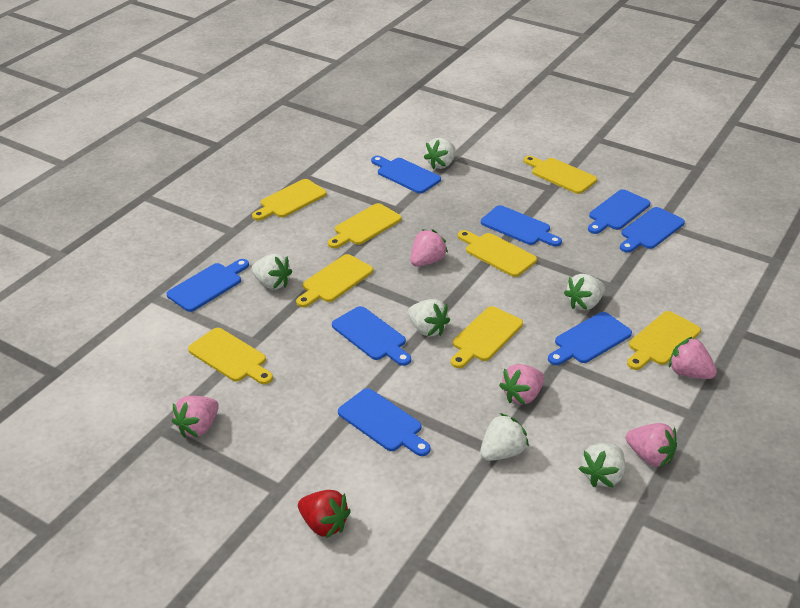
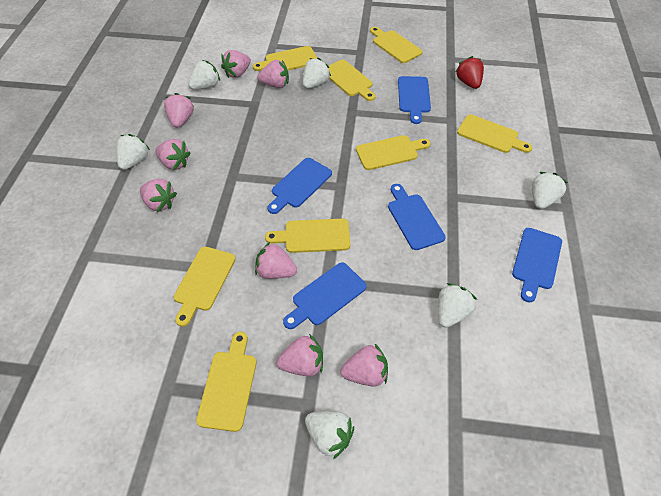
blue cutting board: 8 -> 5
pink strawberry: 5 -> 8

